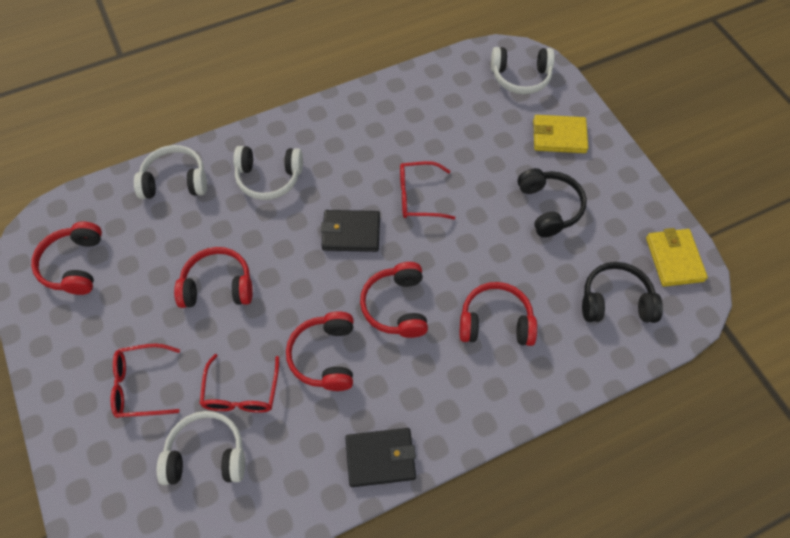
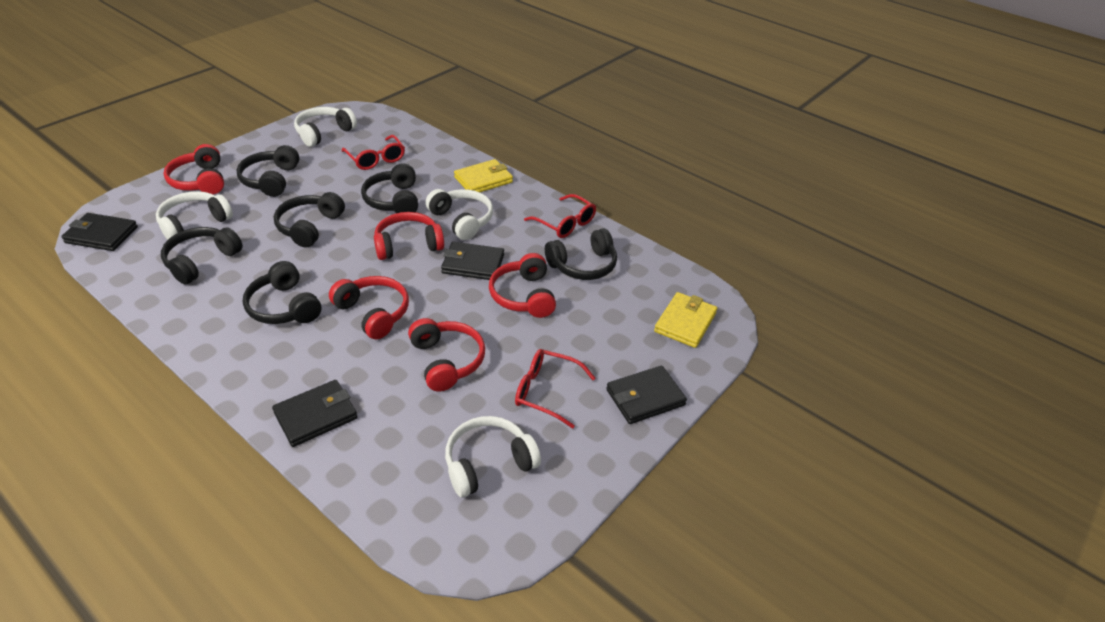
black headphones: 2 -> 6
black wallet: 2 -> 4

